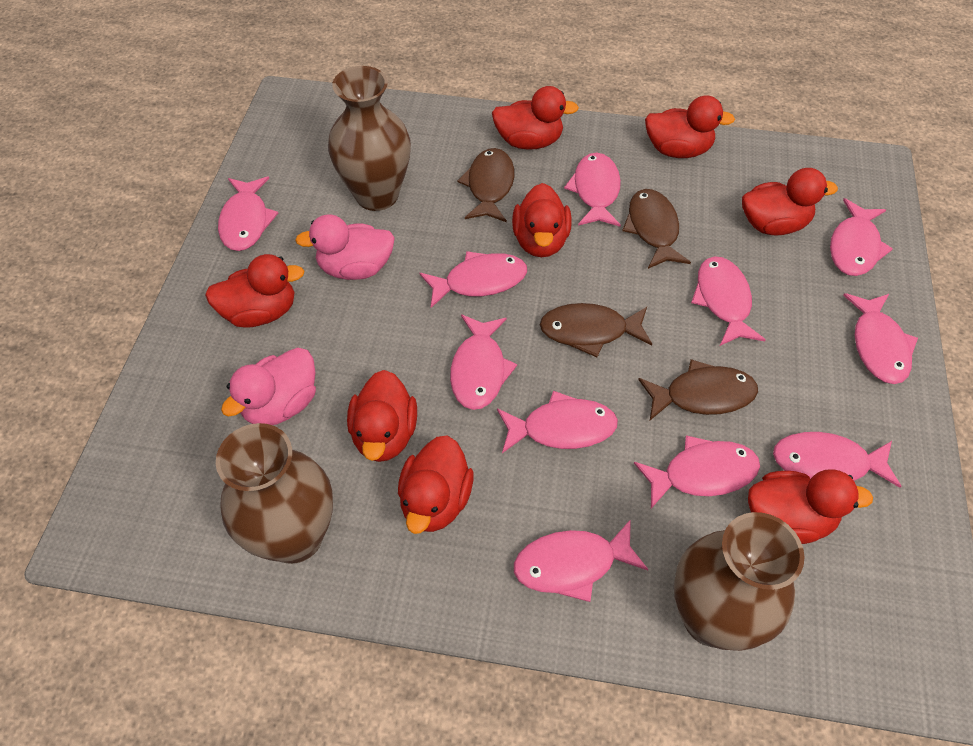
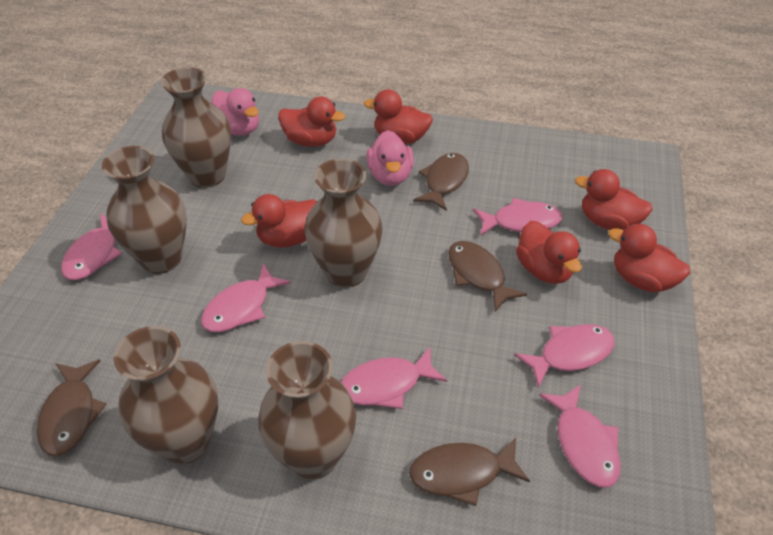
brown vase: 3 -> 5
pink fish: 11 -> 6
red duck: 8 -> 6

